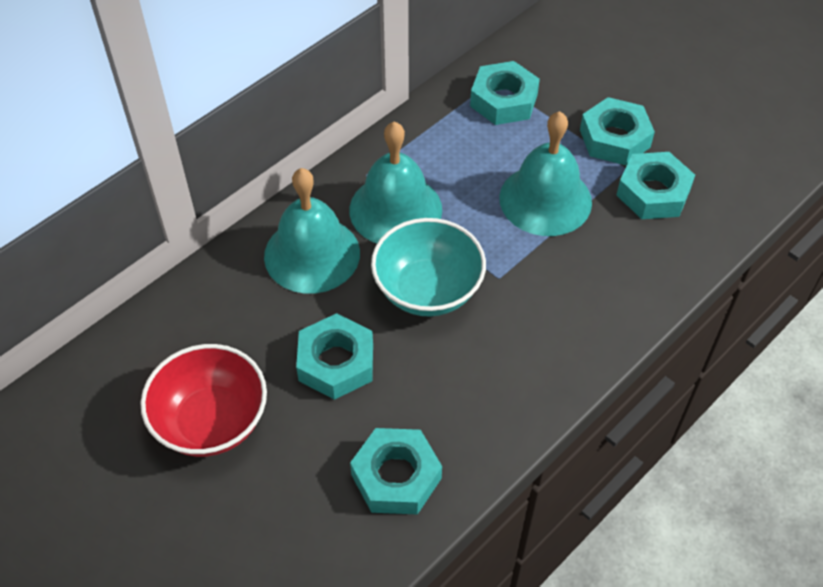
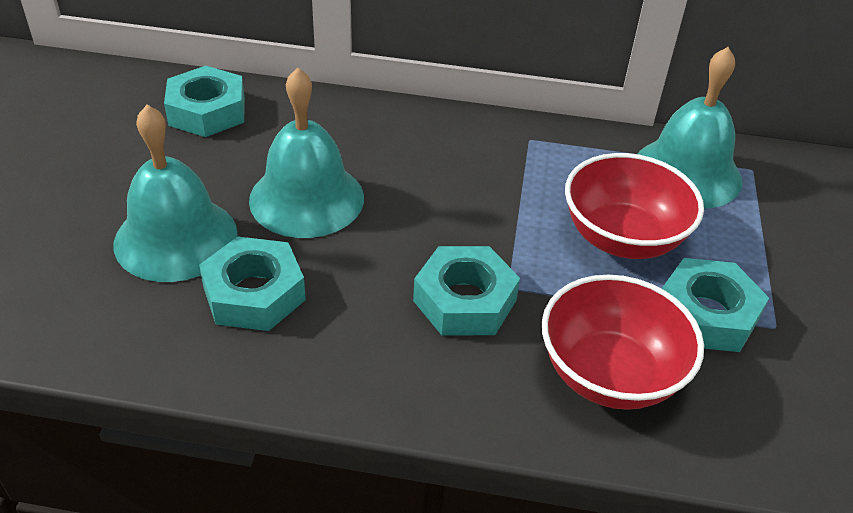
red bowl: 1 -> 2
turquoise bowl: 1 -> 0
turquoise nut: 5 -> 4

